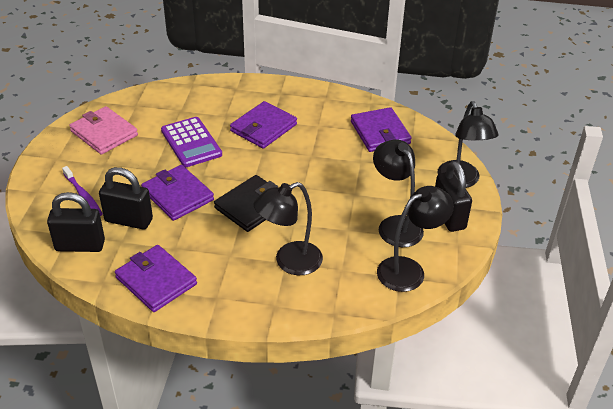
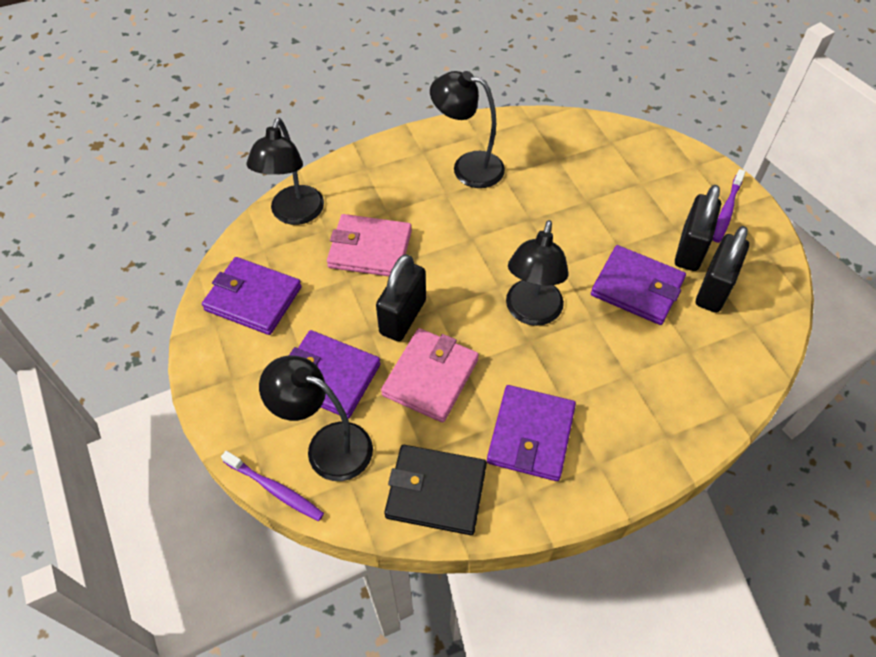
pink wallet: 1 -> 2
purple calculator: 1 -> 0
purple toothbrush: 1 -> 2

